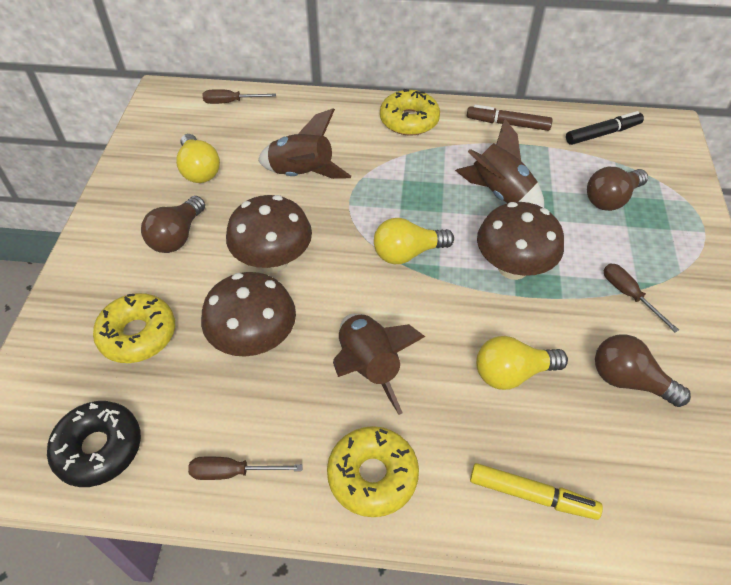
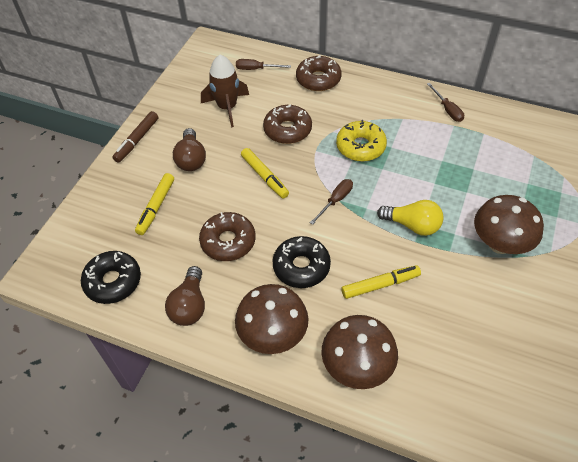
black donut: 1 -> 2
black marker: 1 -> 0
brown donut: 0 -> 3
brown light bulb: 3 -> 2
brown rocket: 3 -> 1
yellow donut: 3 -> 1
yellow light bulb: 3 -> 1
yellow marker: 1 -> 3

